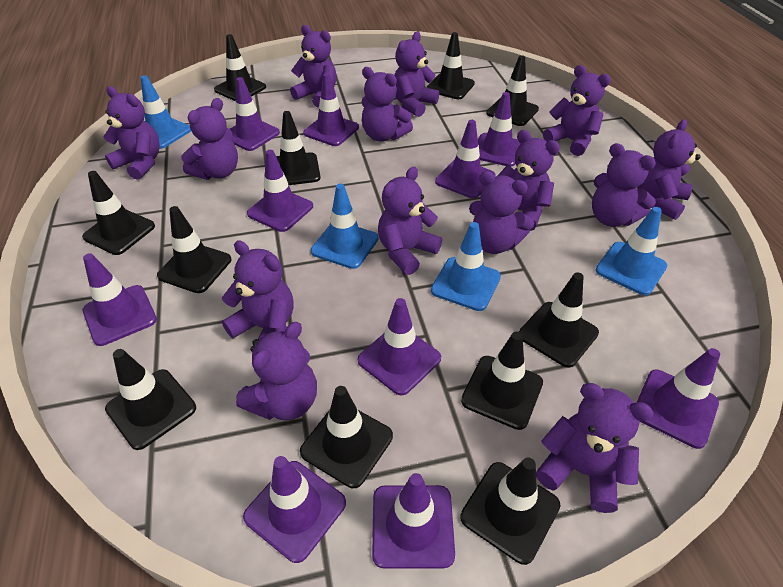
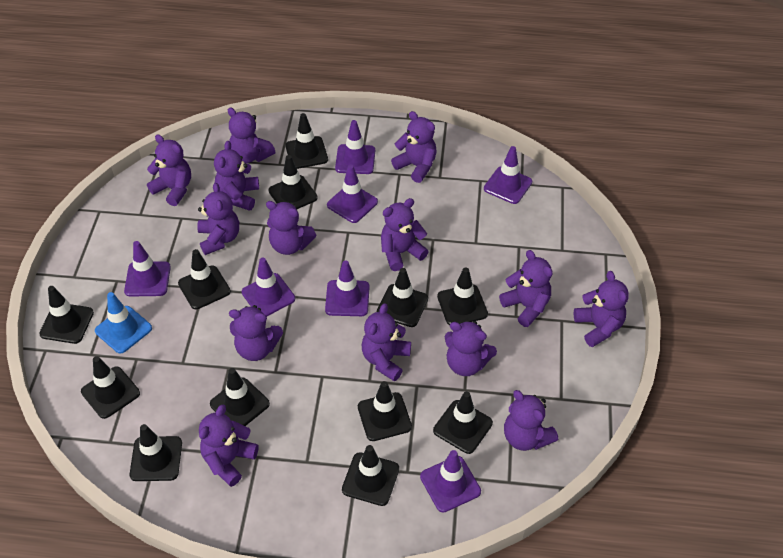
black traffic cone: 11 -> 12
blue traffic cone: 4 -> 1
purple traffic cone: 10 -> 7

